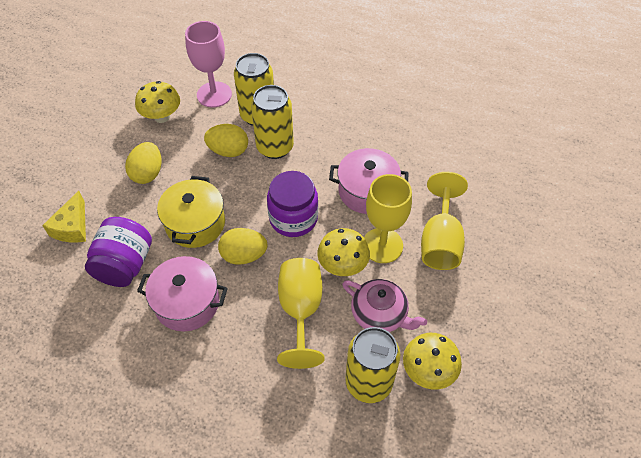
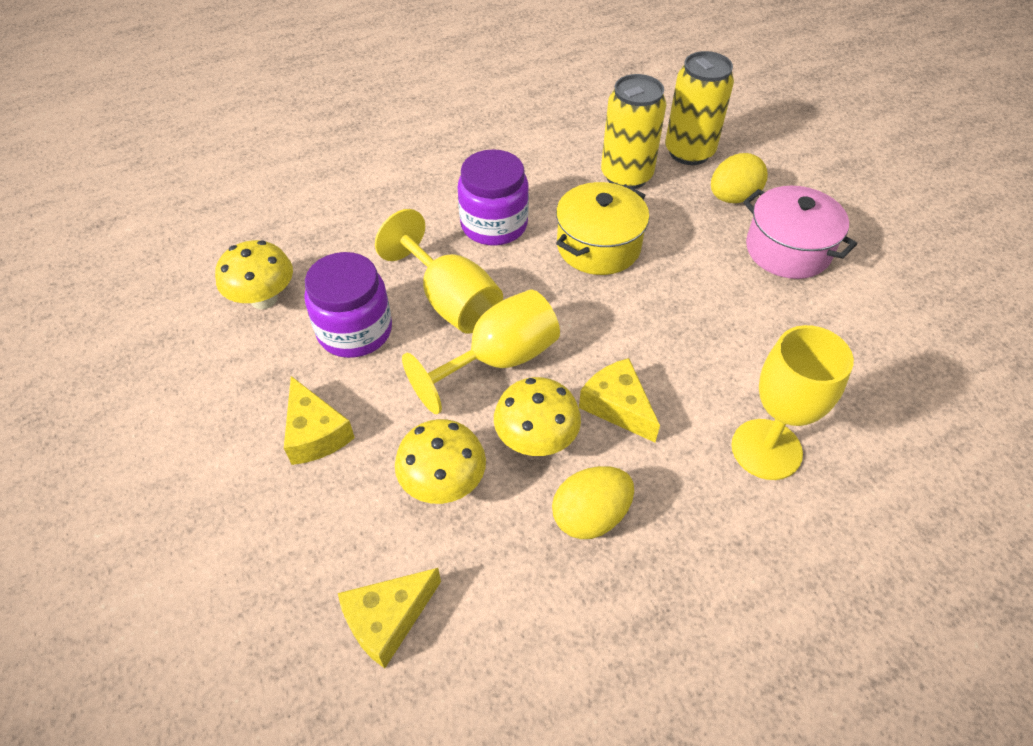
pink goblet: 1 -> 0
pink pot: 2 -> 1
pink teapot: 1 -> 0
yellow can: 3 -> 2
yellow cheese: 1 -> 3
yellow egg: 3 -> 2

